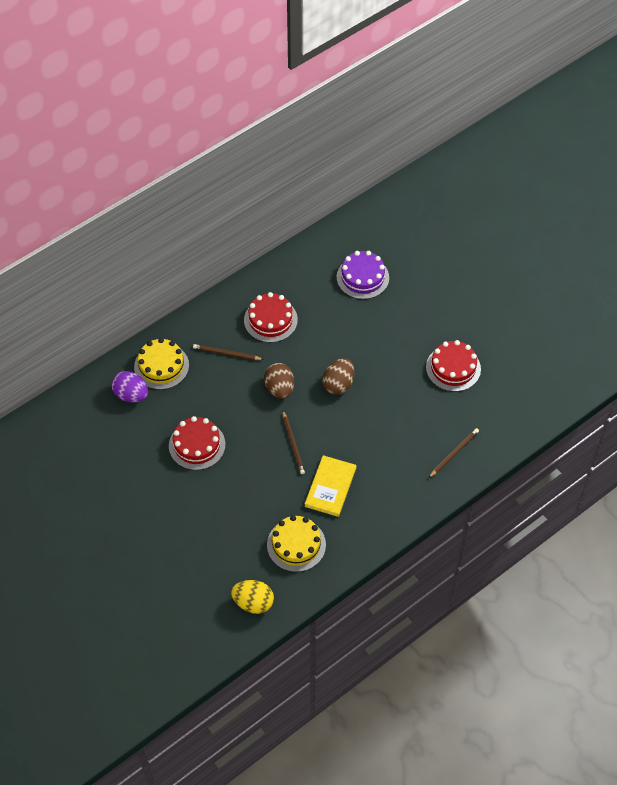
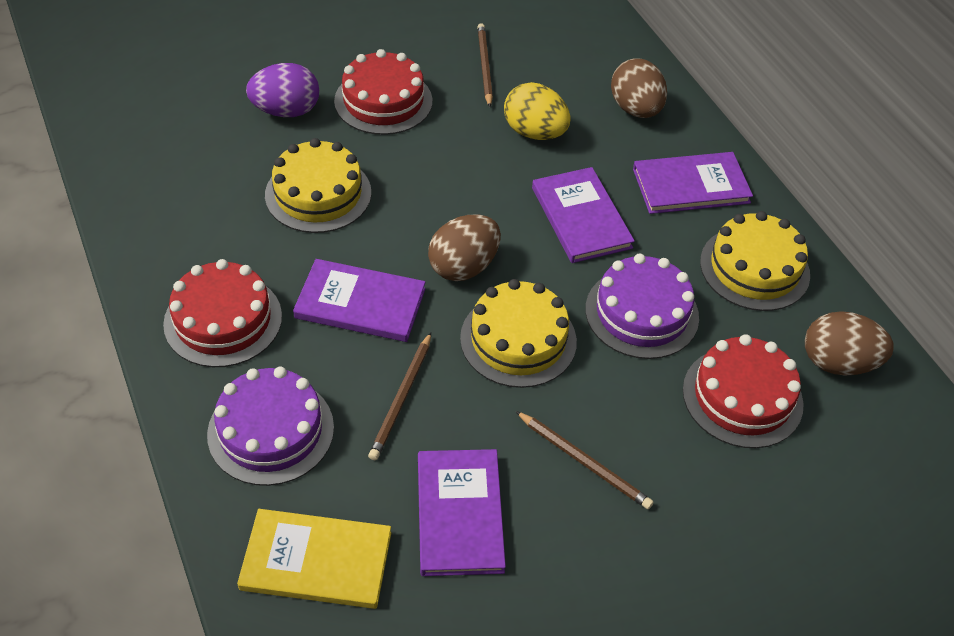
brown egg: 2 -> 3
purple book: 0 -> 4
purple cake: 1 -> 2
yellow cake: 2 -> 3

